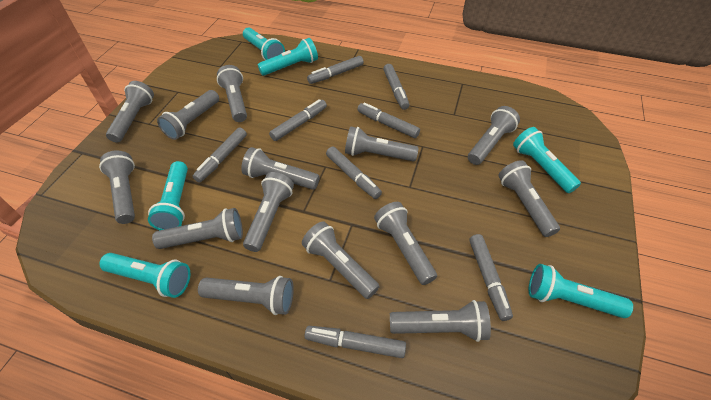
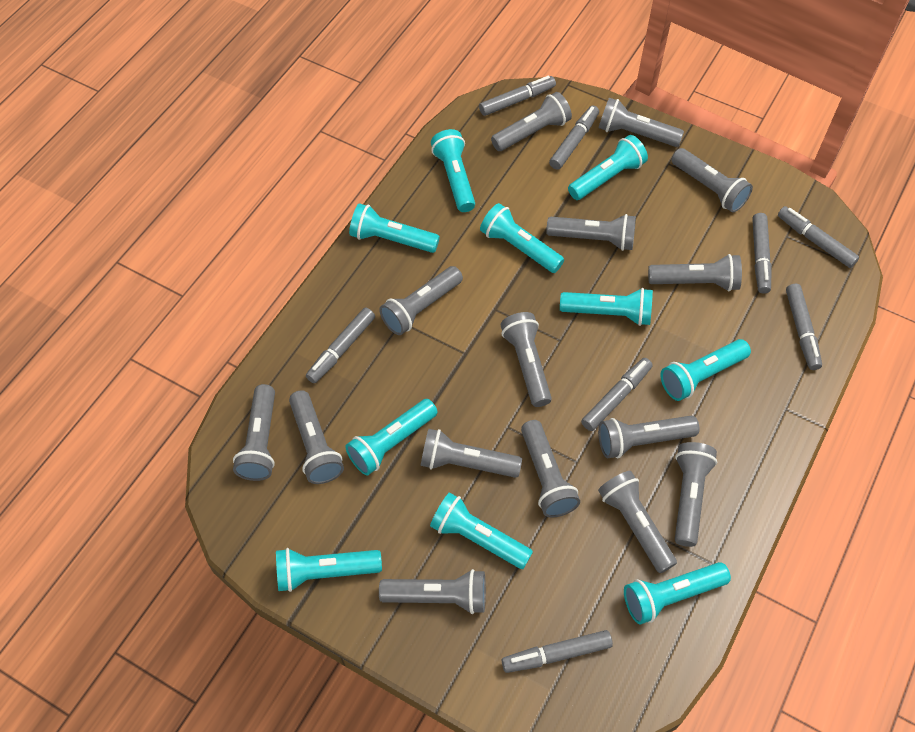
grey flashlight: 14 -> 15
turquoise flashlight: 6 -> 10

